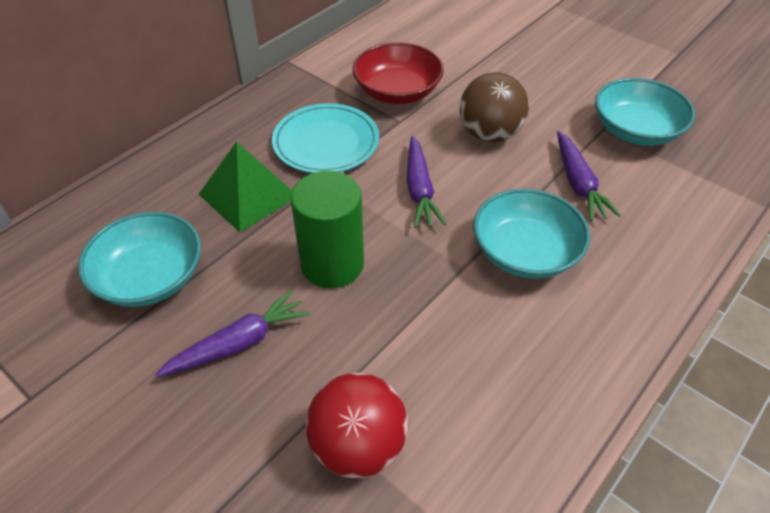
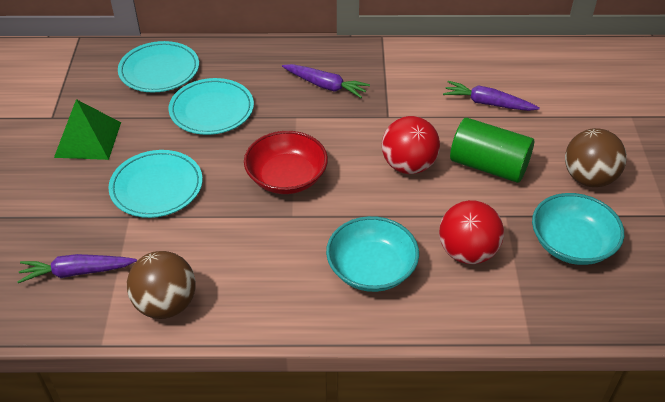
brown ball: 1 -> 2
red ball: 1 -> 2
turquoise bowl: 3 -> 2
turquoise plate: 1 -> 3

